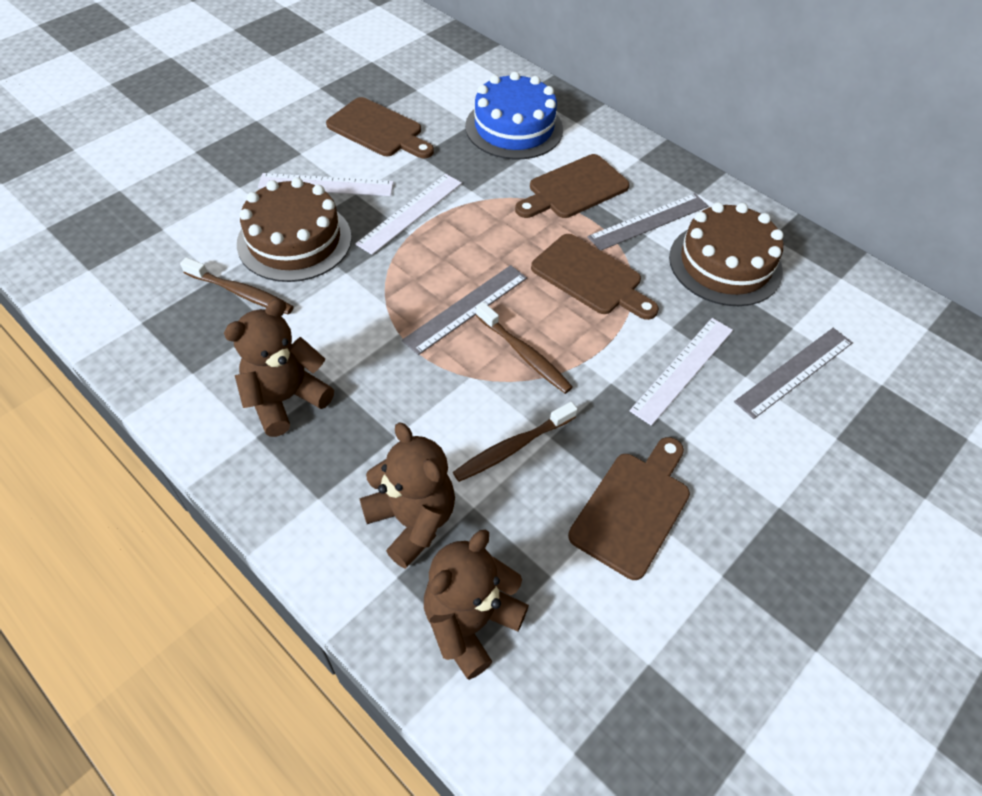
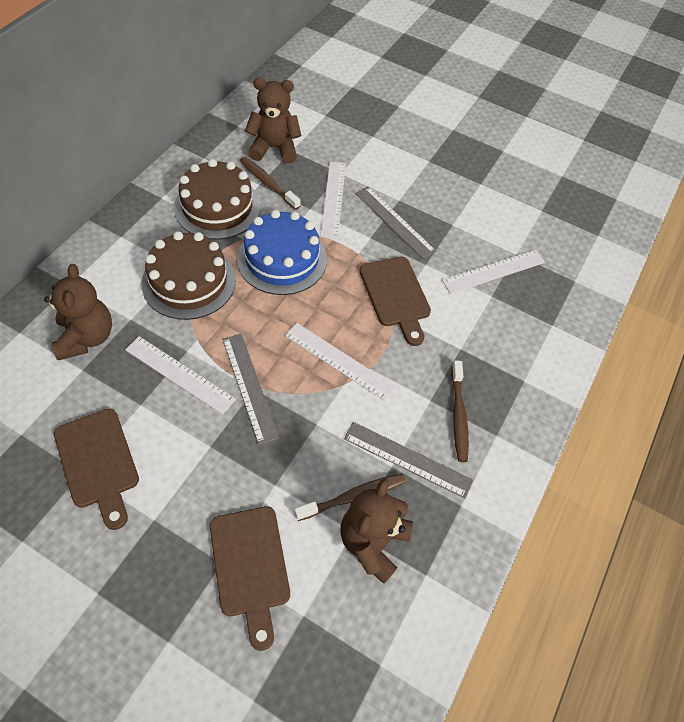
brown cutting board: 4 -> 3
white ruler: 3 -> 4

